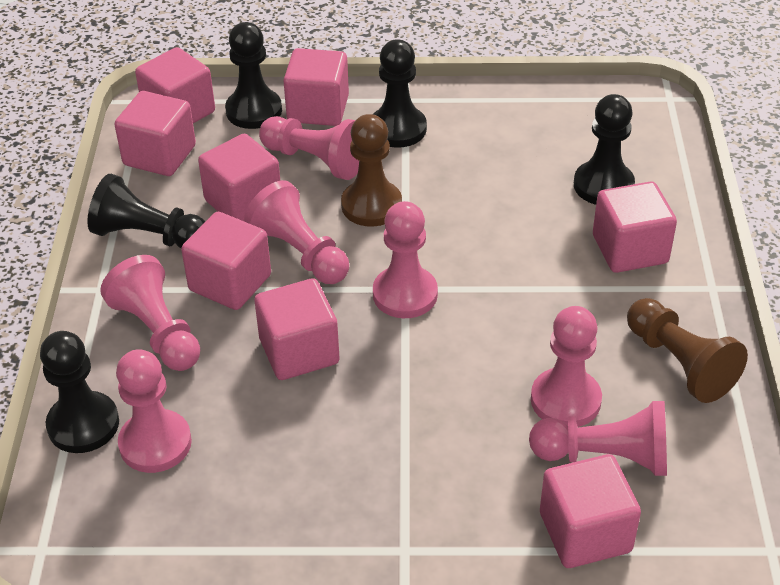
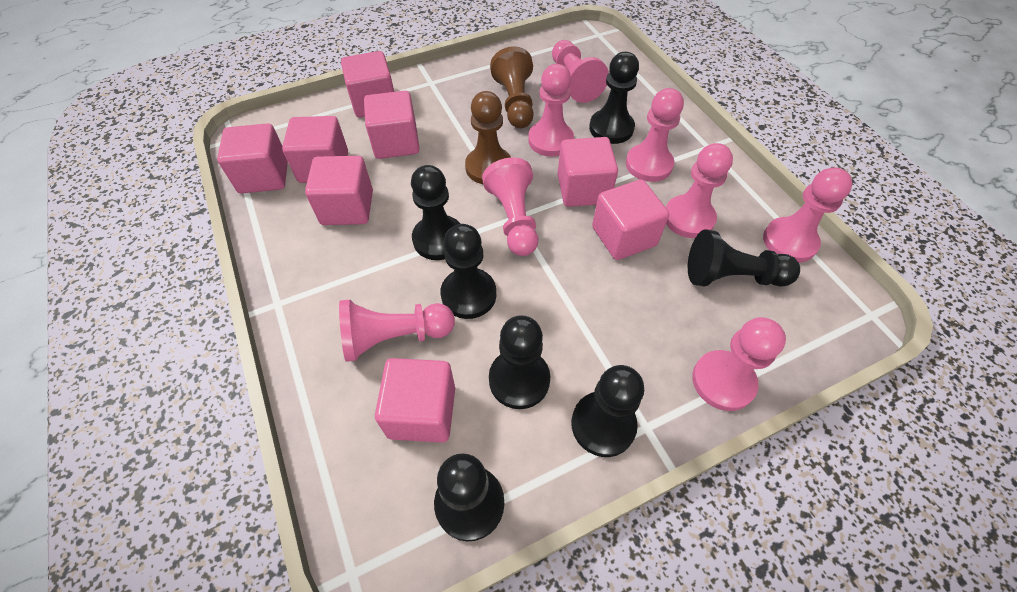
black pawn: 5 -> 7
pink pawn: 7 -> 8

